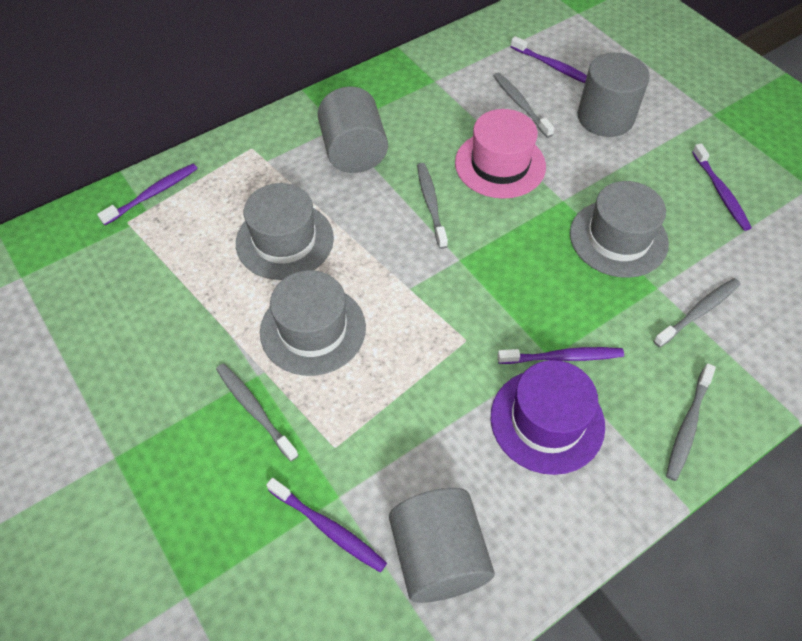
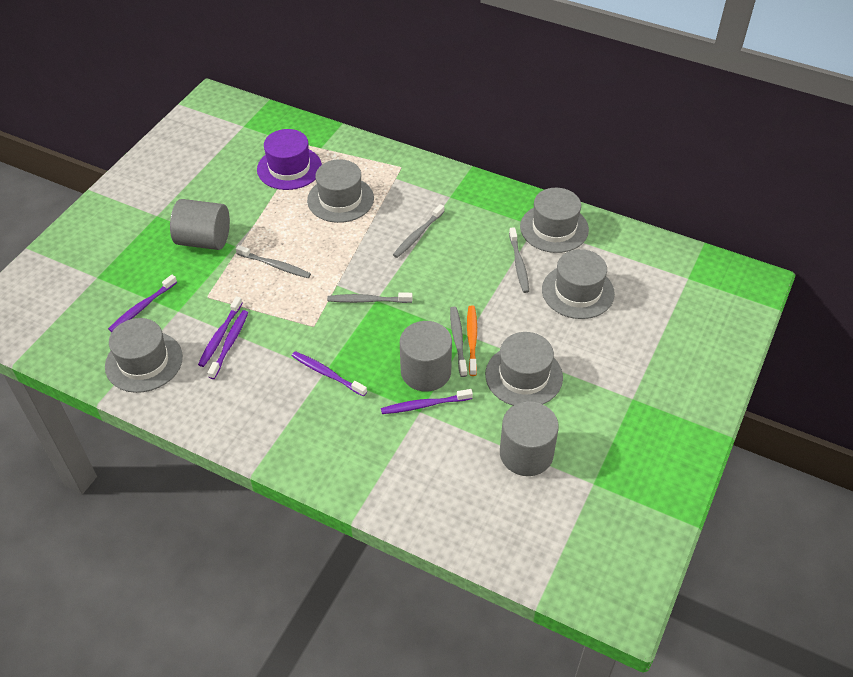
grey hat: 3 -> 5
orange toothbrush: 0 -> 1
pink hat: 1 -> 0

